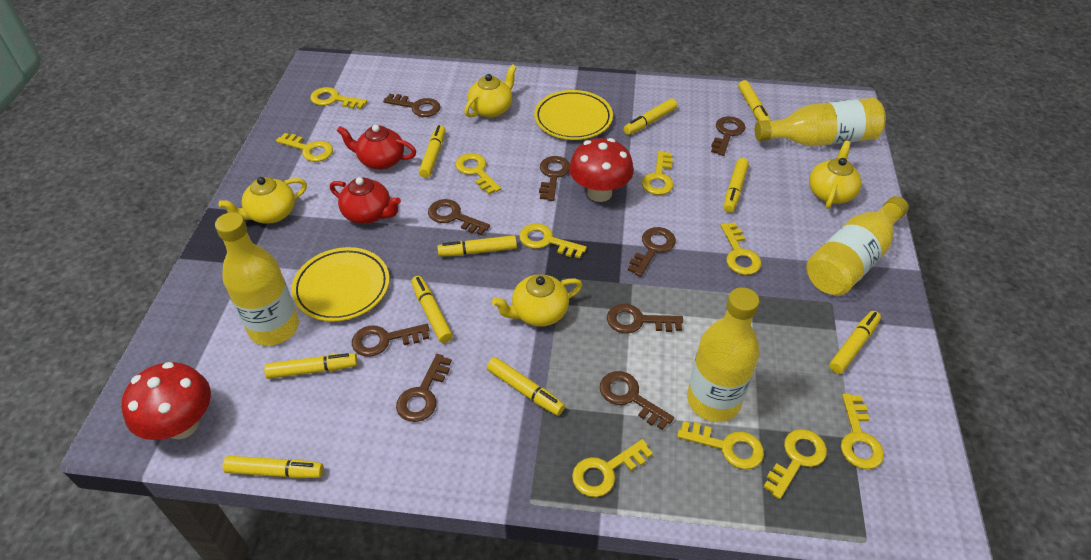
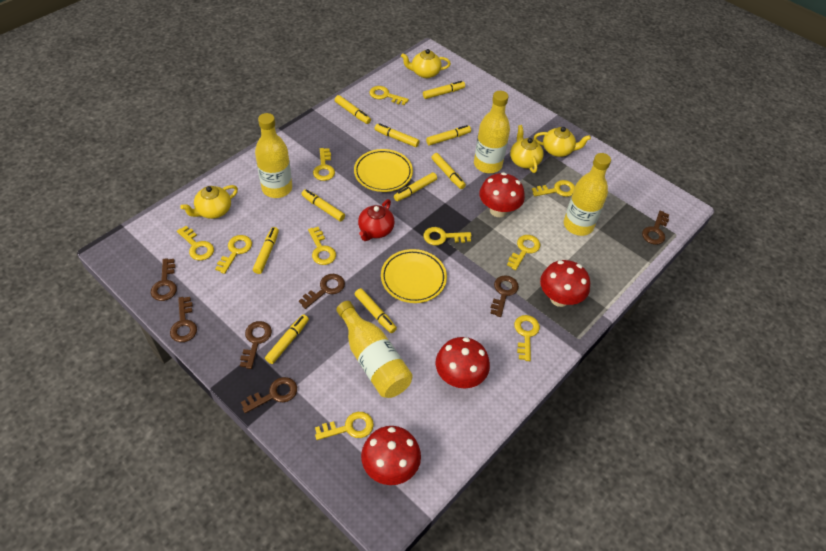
brown key: 9 -> 7
red mushroom: 2 -> 4
red teapot: 2 -> 1

